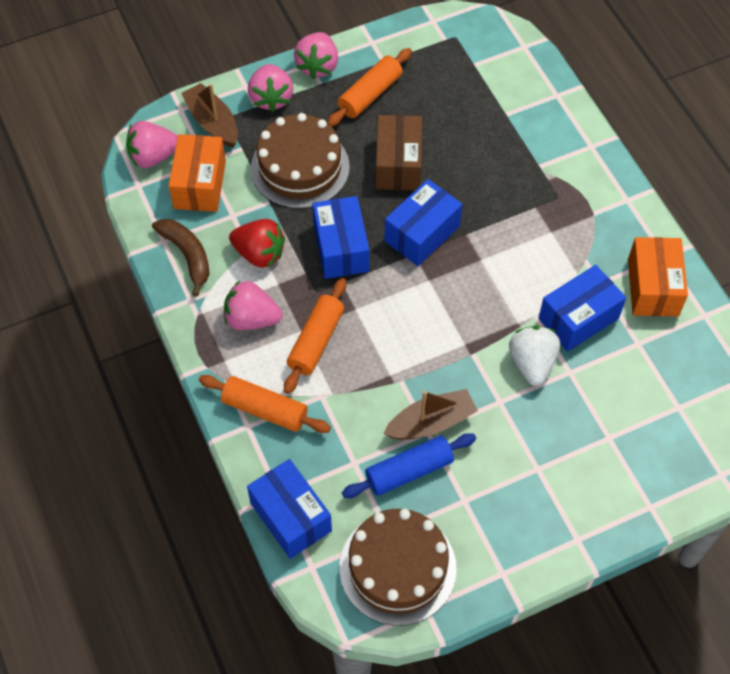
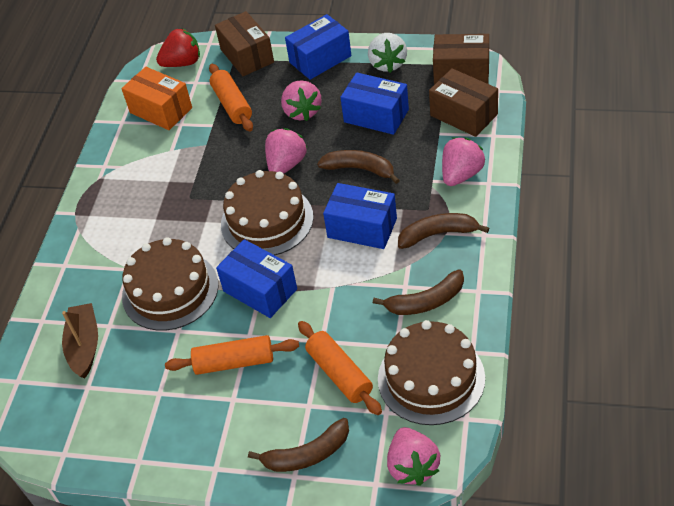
blue rolling pin: 1 -> 0
brown banana: 1 -> 4
brown boat: 2 -> 1
brown box: 1 -> 3
brown cake: 2 -> 3
orange box: 2 -> 1

